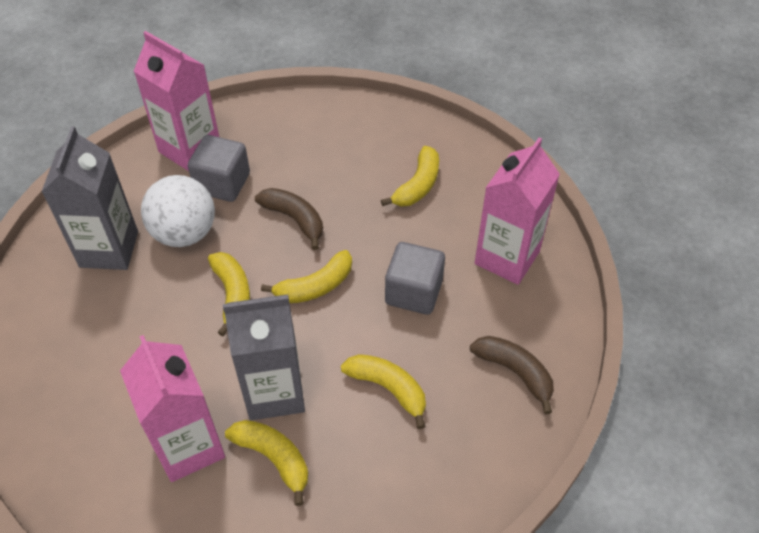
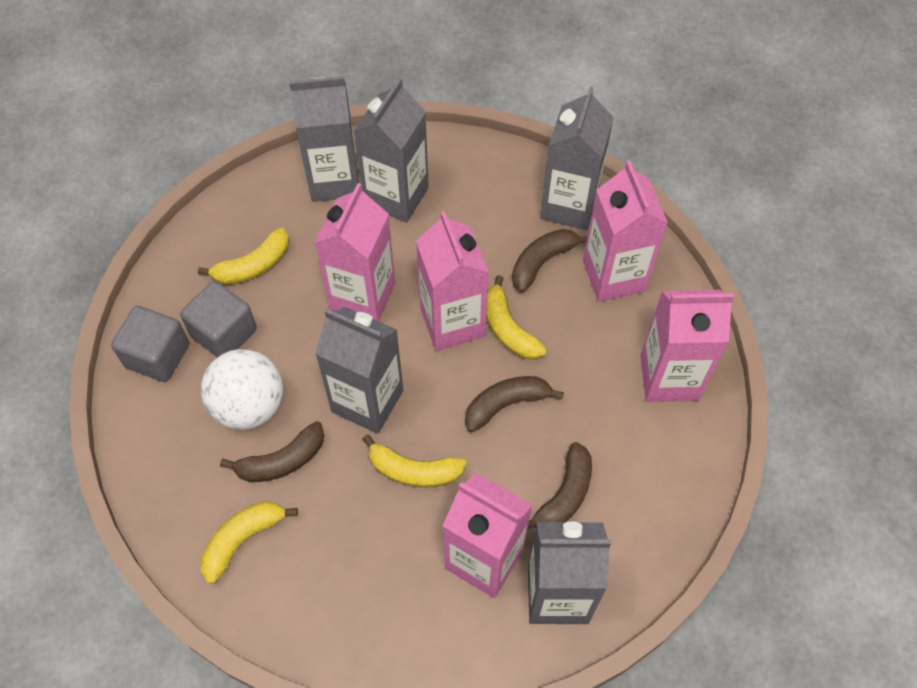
brown banana: 2 -> 4
grey carton: 2 -> 5
pink carton: 3 -> 5
yellow banana: 5 -> 4

